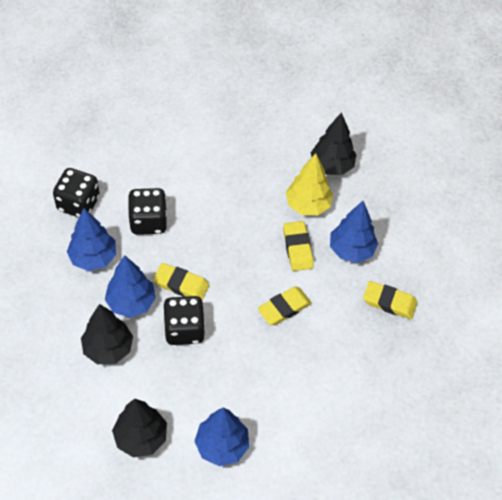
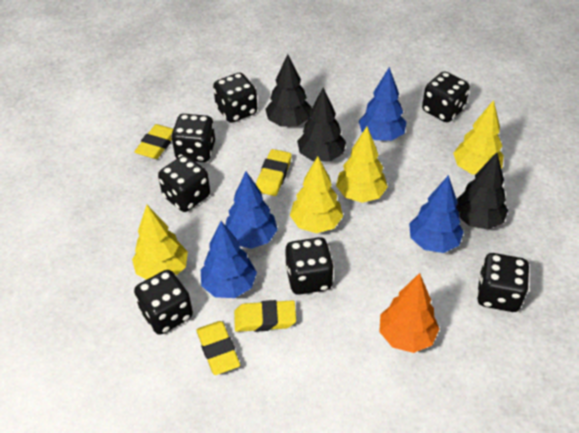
black dice: 3 -> 7
orange tree: 0 -> 1
yellow tree: 1 -> 4

